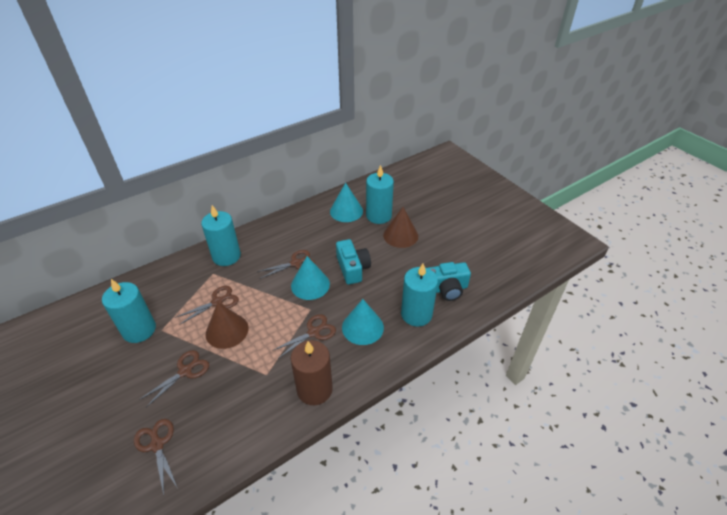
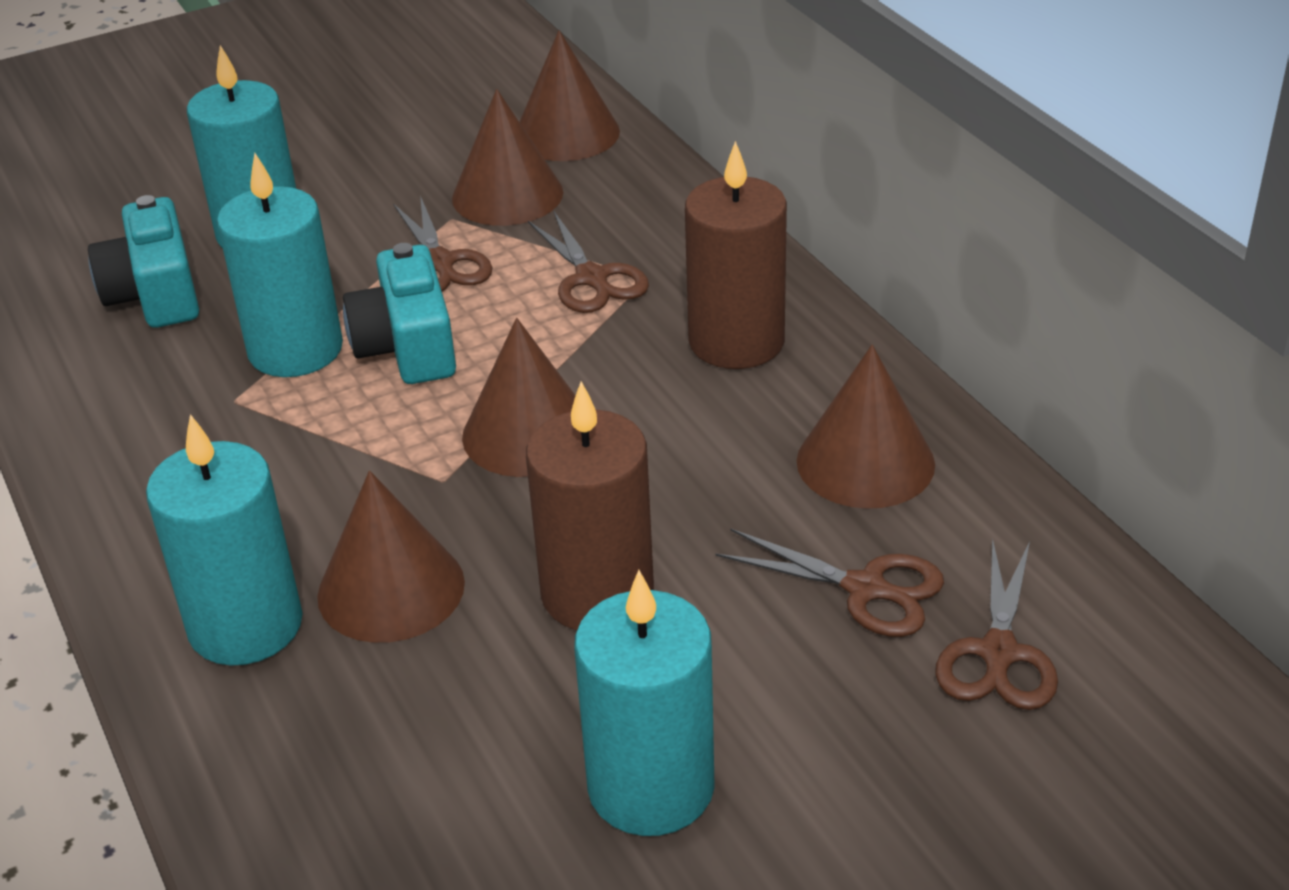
brown candle: 1 -> 2
brown cone: 2 -> 5
brown scissors: 5 -> 4
turquoise cone: 3 -> 0

